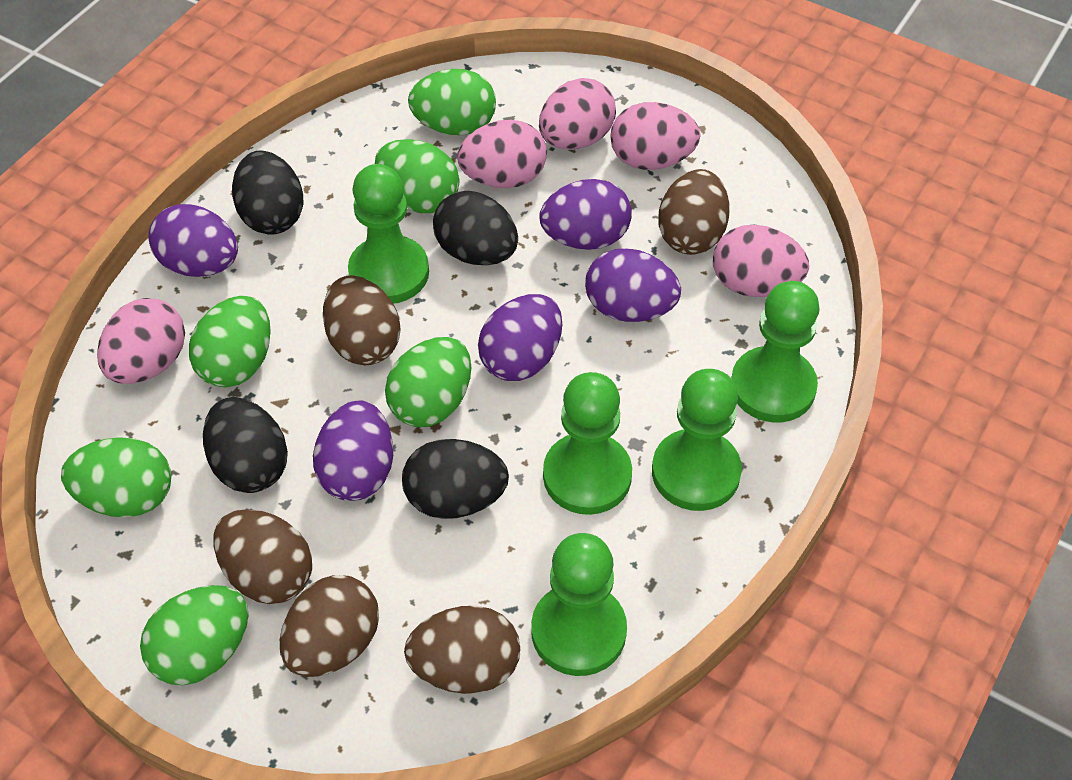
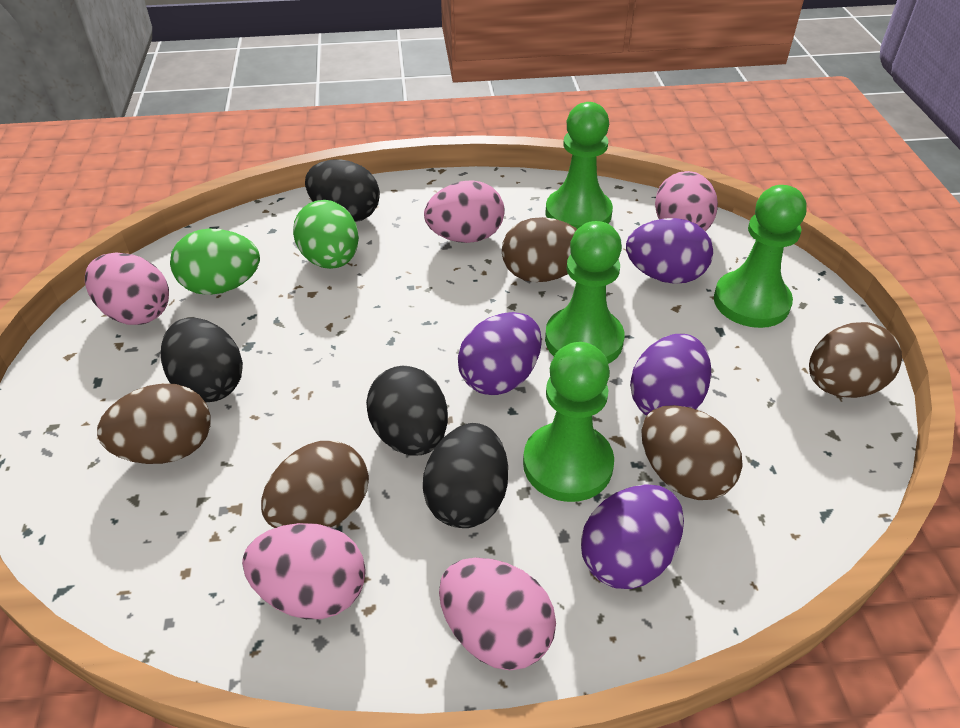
green egg: 6 -> 2
green pawn: 5 -> 4
purple egg: 5 -> 4

